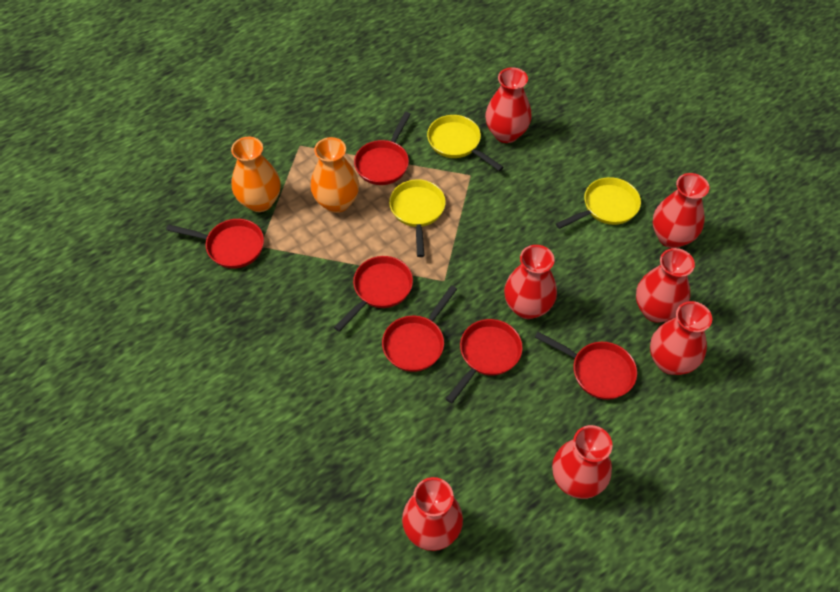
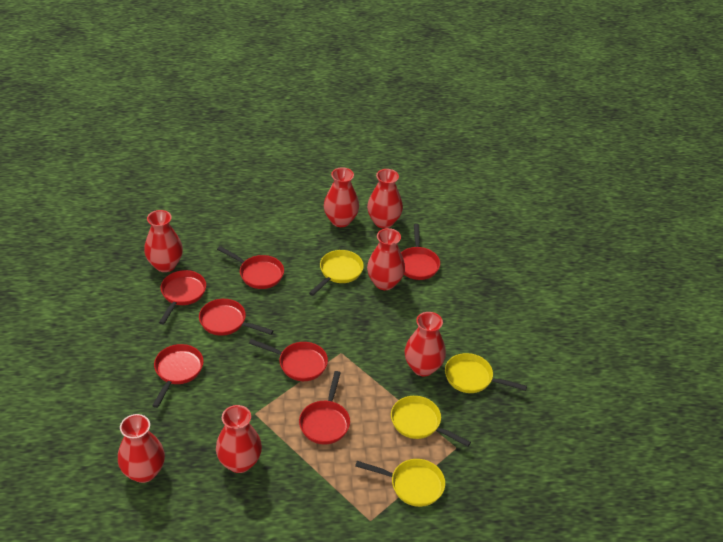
orange vase: 2 -> 0
red pan: 6 -> 7
yellow pan: 3 -> 4

